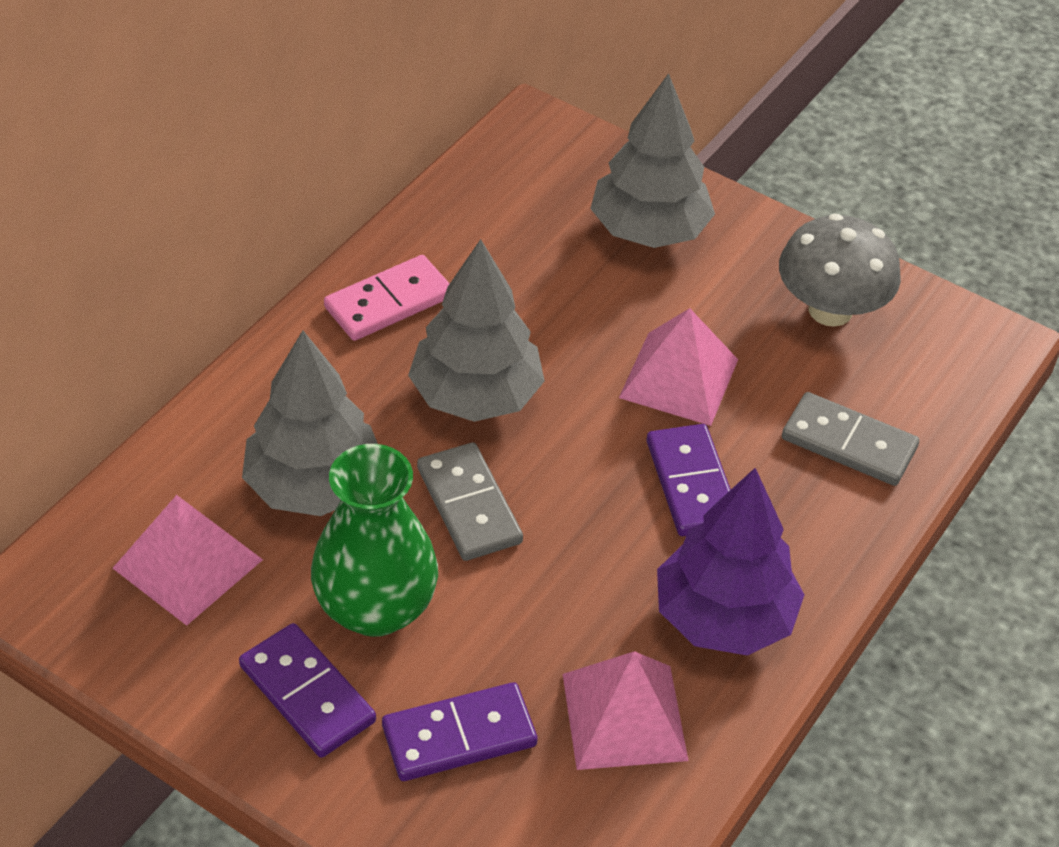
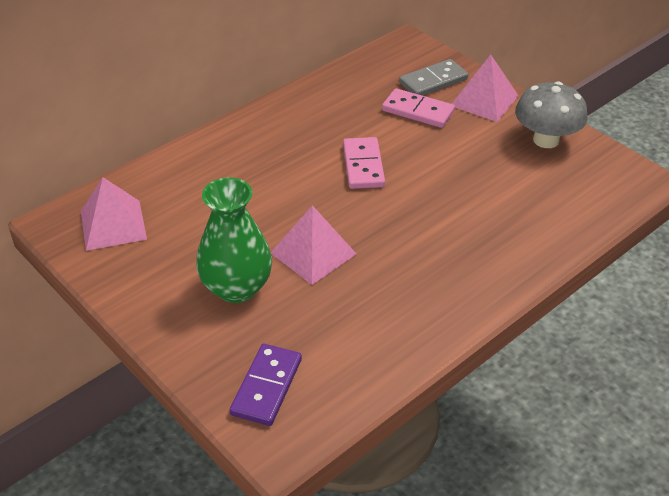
grey domino: 2 -> 1
grey tree: 3 -> 0
pink domino: 1 -> 2
purple domino: 3 -> 1
purple tree: 1 -> 0

